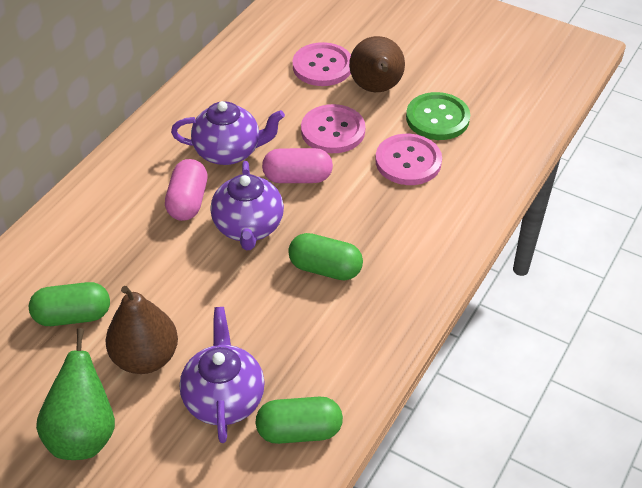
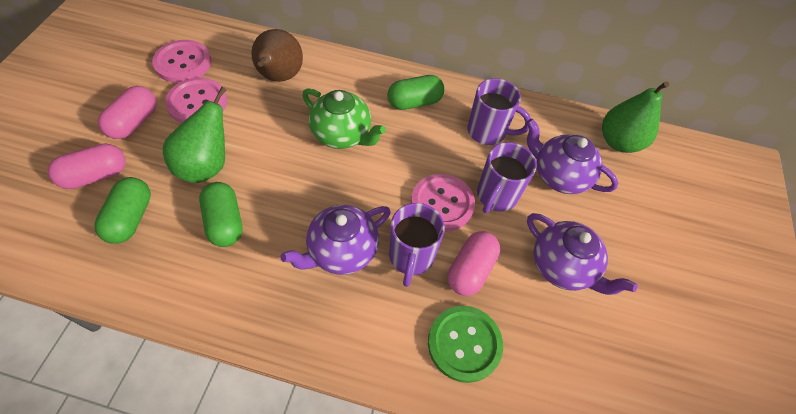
brown pear: 2 -> 1
green pear: 1 -> 2
green teapot: 0 -> 1
pink capsule: 2 -> 3
purple mug: 0 -> 3

